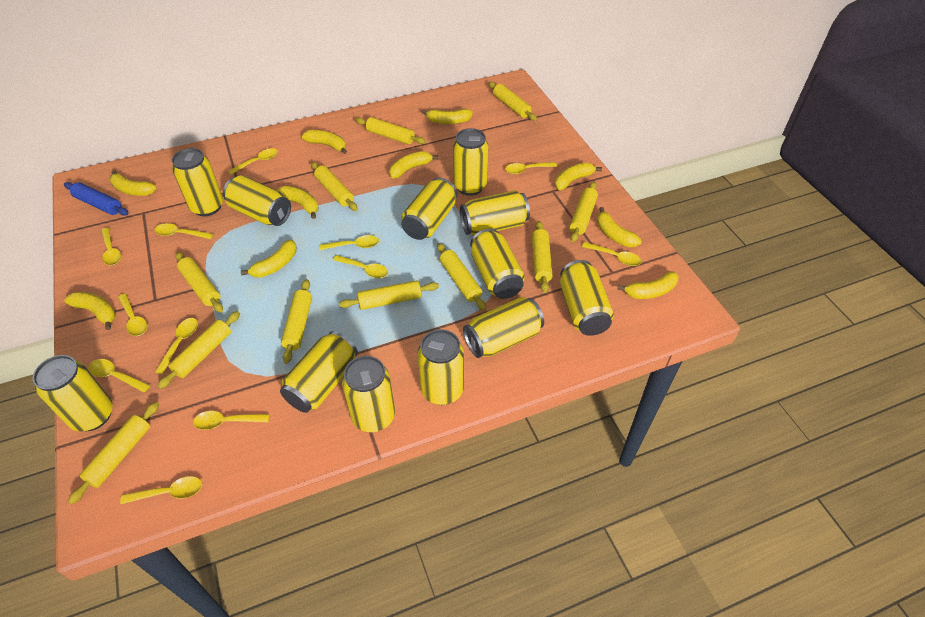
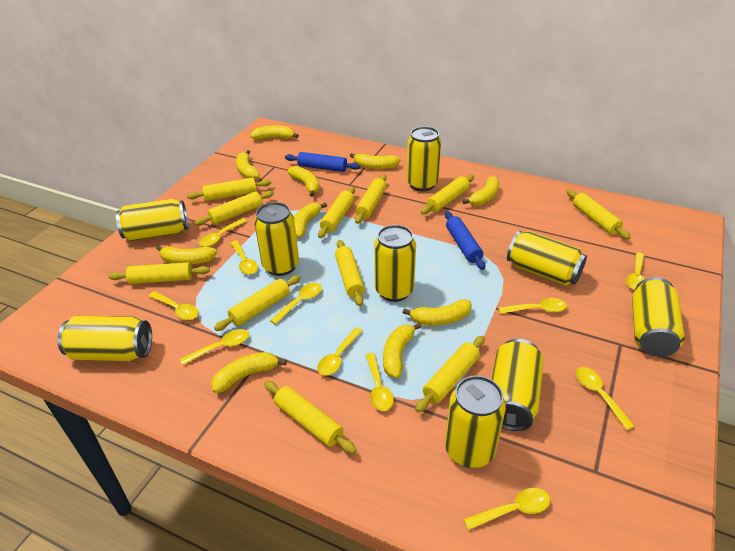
blue rolling pin: 1 -> 2
yellow can: 12 -> 9
yellow spoon: 12 -> 11

